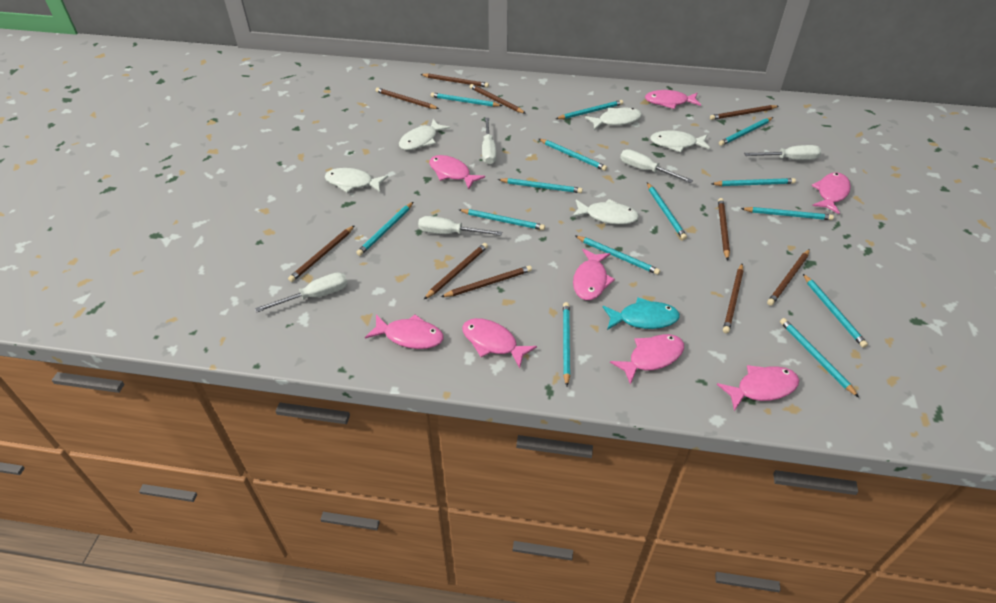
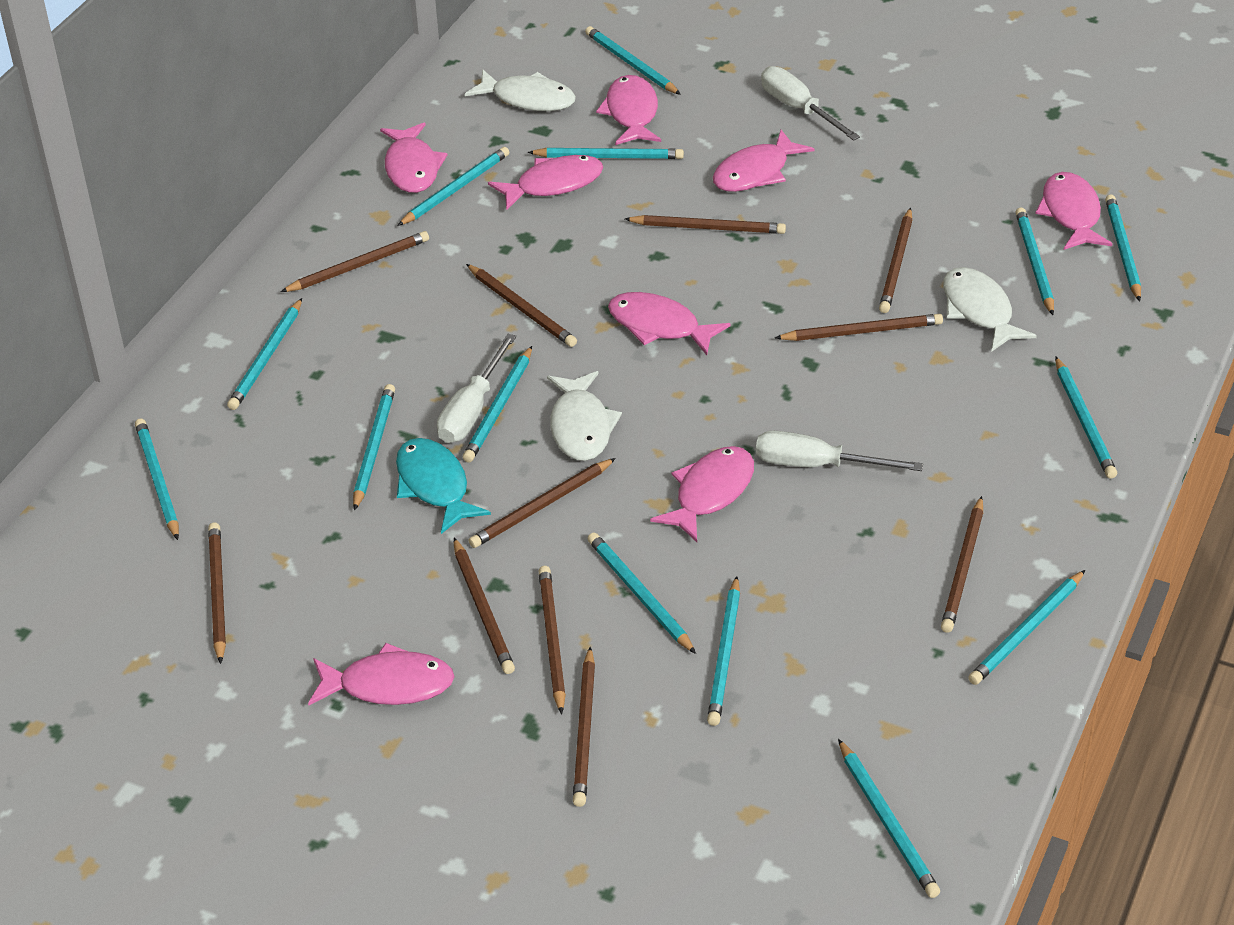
brown pencil: 10 -> 11
white fish: 5 -> 3
white screwdriver: 5 -> 3

